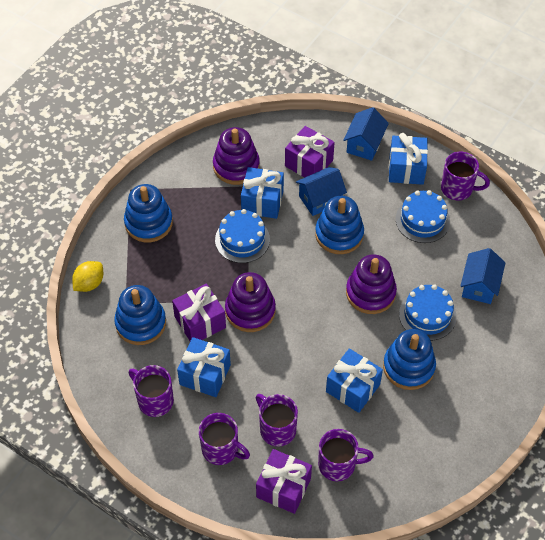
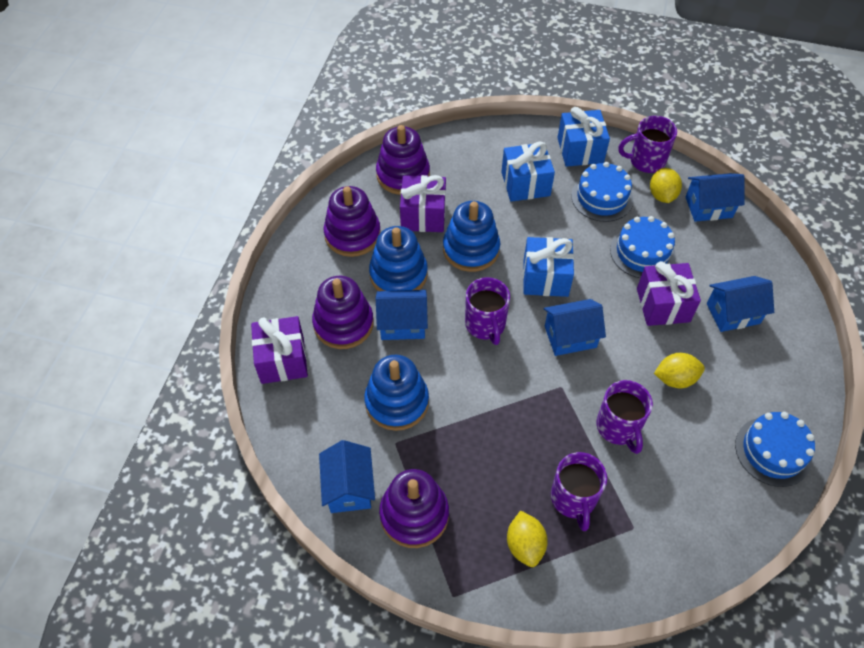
blue gift: 4 -> 3
blue house: 3 -> 5
blue stacking toy: 4 -> 3
purple mug: 5 -> 4
purple stacking toy: 3 -> 4
yellow lemon: 1 -> 3

